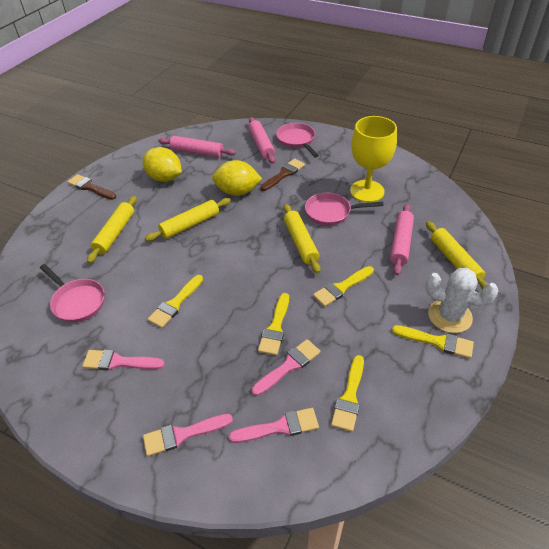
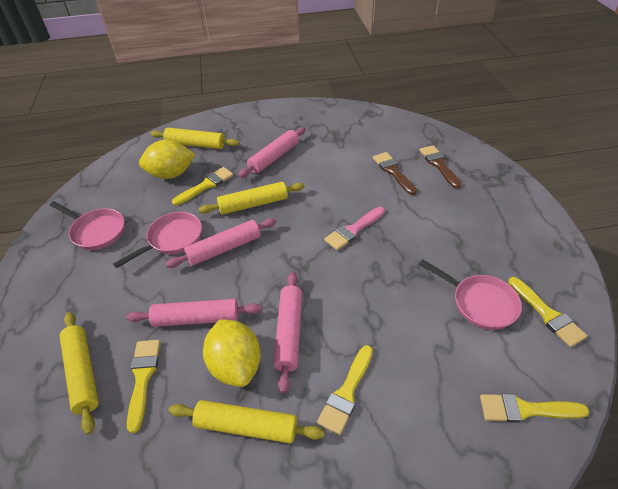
pink brush: 4 -> 1
pink rolling pin: 3 -> 4
white cactus: 1 -> 0
yellow goblet: 1 -> 0

